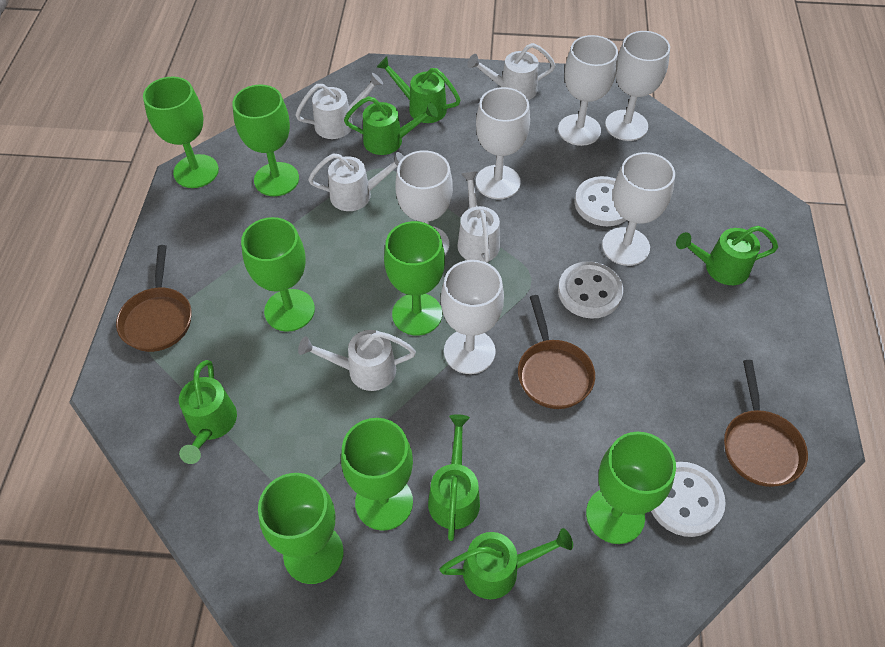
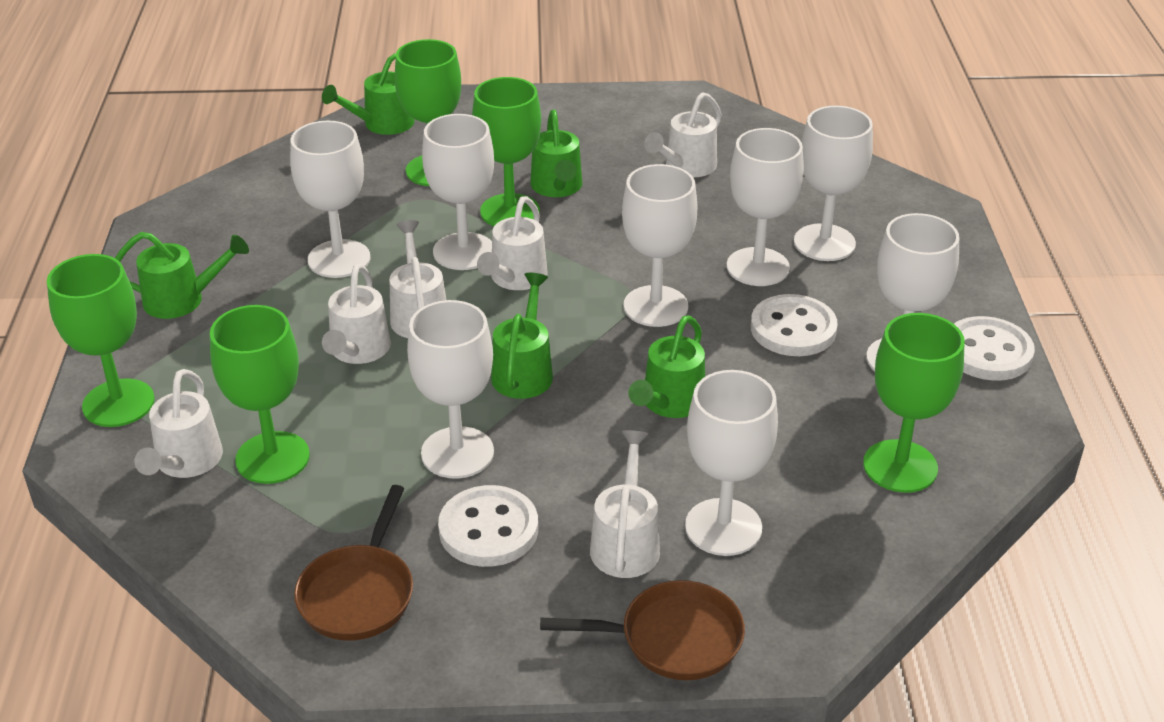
brown pan: 3 -> 2
green goblet: 7 -> 5
green watering can: 6 -> 5
white goblet: 6 -> 8
white watering can: 5 -> 6

